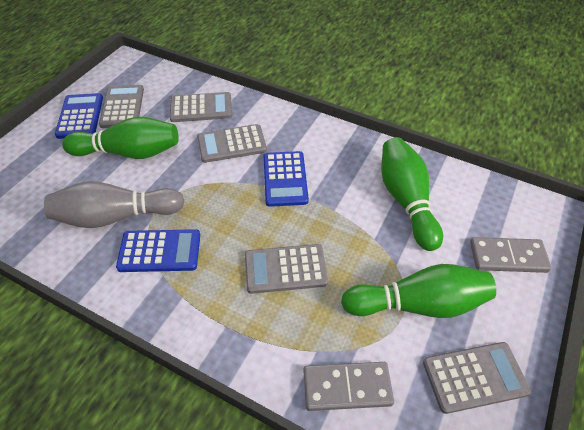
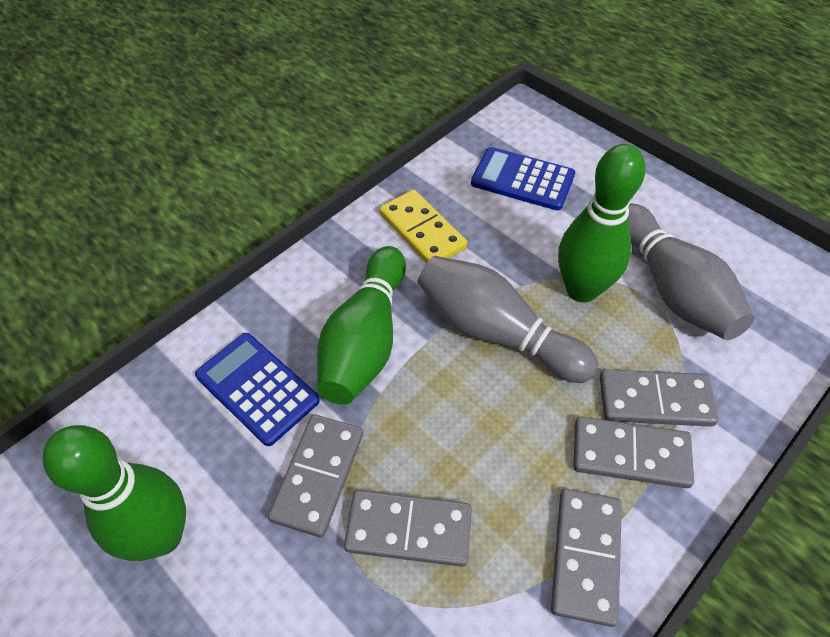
blue calculator: 3 -> 2
grey bowling pin: 1 -> 2
grey calculator: 5 -> 0
grey domino: 2 -> 5
yellow domino: 0 -> 1

